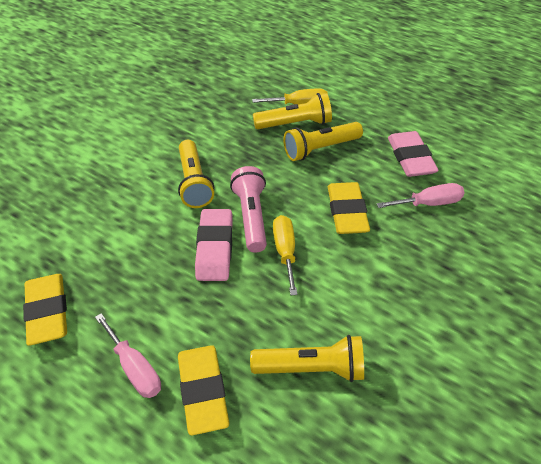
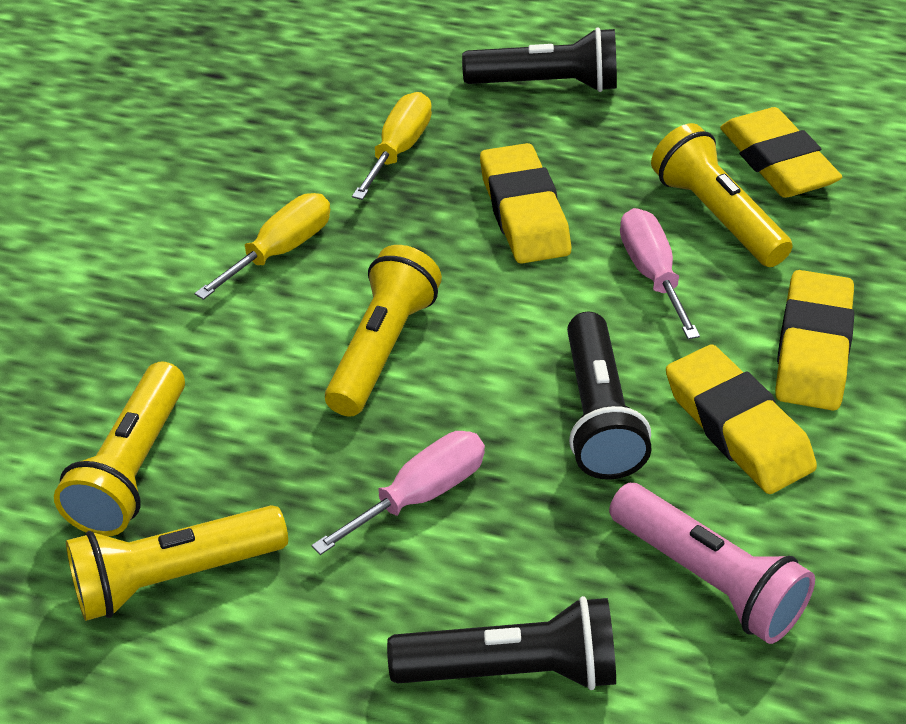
black flashlight: 0 -> 3
pink eraser: 2 -> 0
yellow eraser: 3 -> 4

